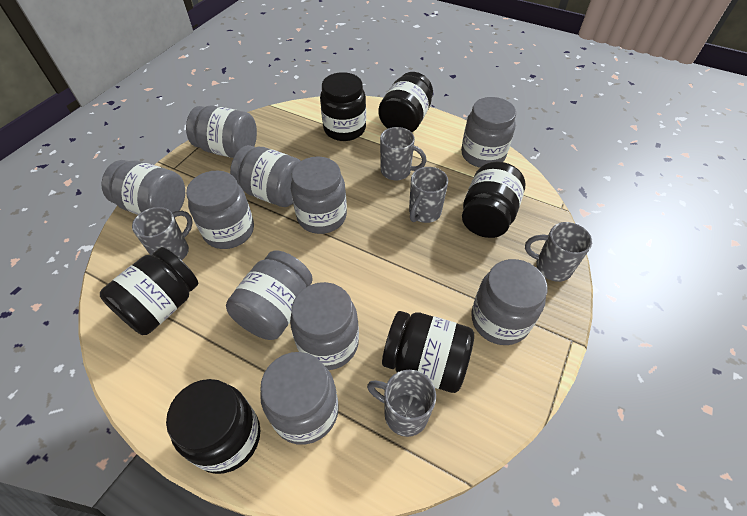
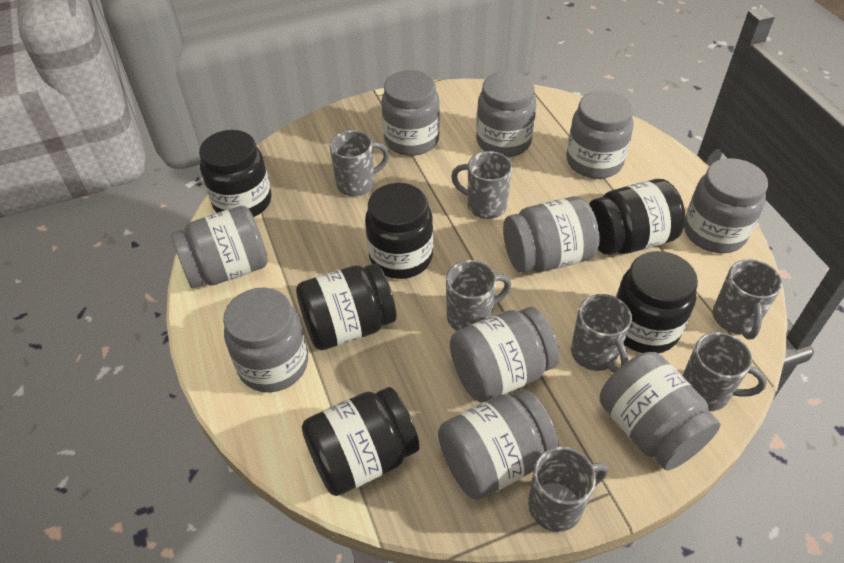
grey mug: 5 -> 7

